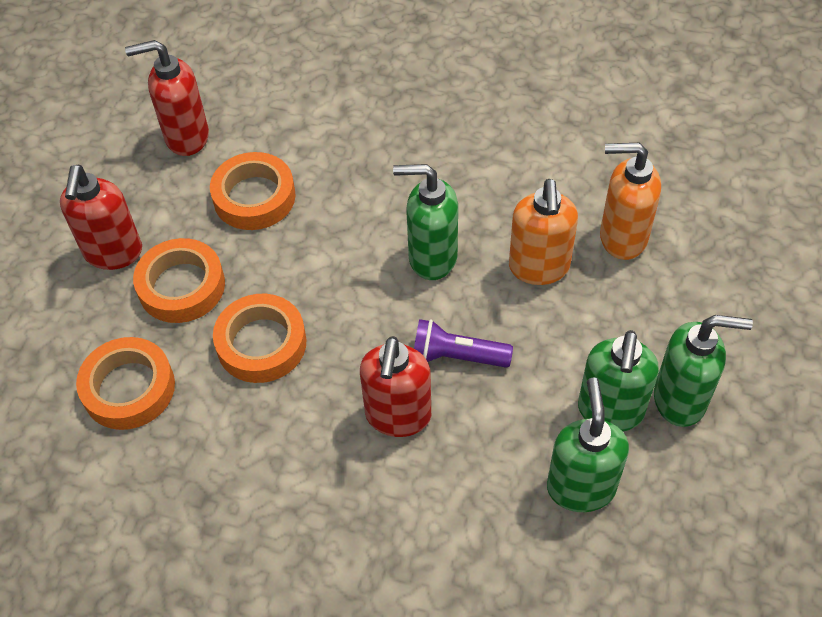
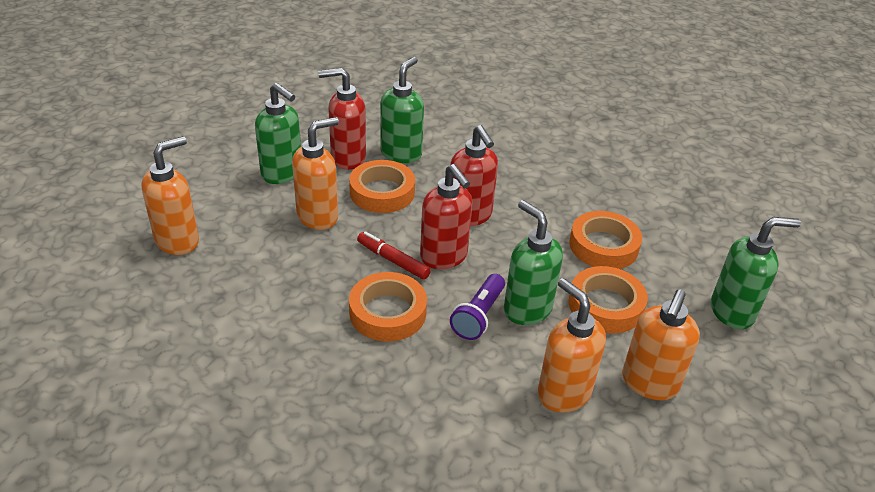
orange soap dispenser: 2 -> 4
red marker: 0 -> 1

